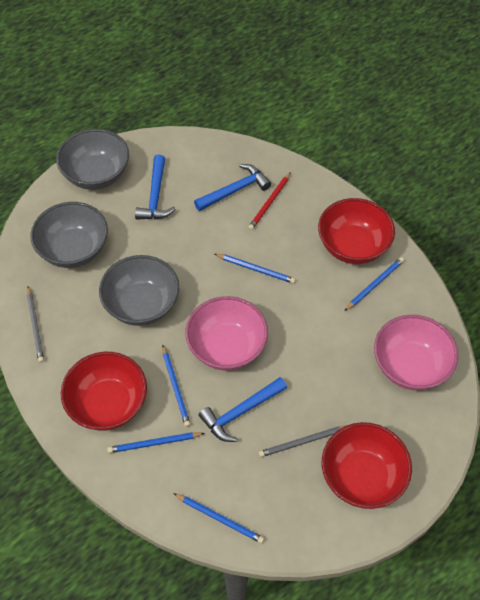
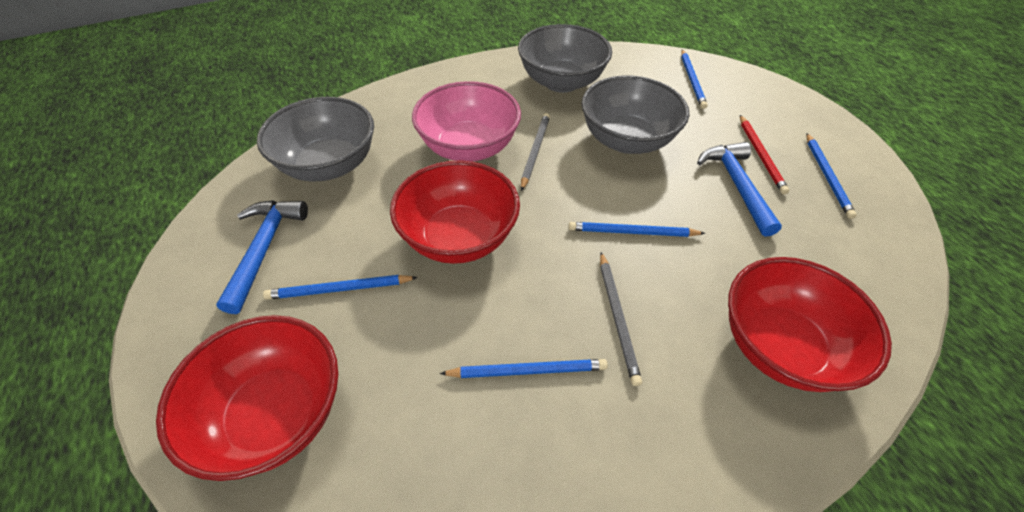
blue hammer: 3 -> 2
pink bowl: 2 -> 1

